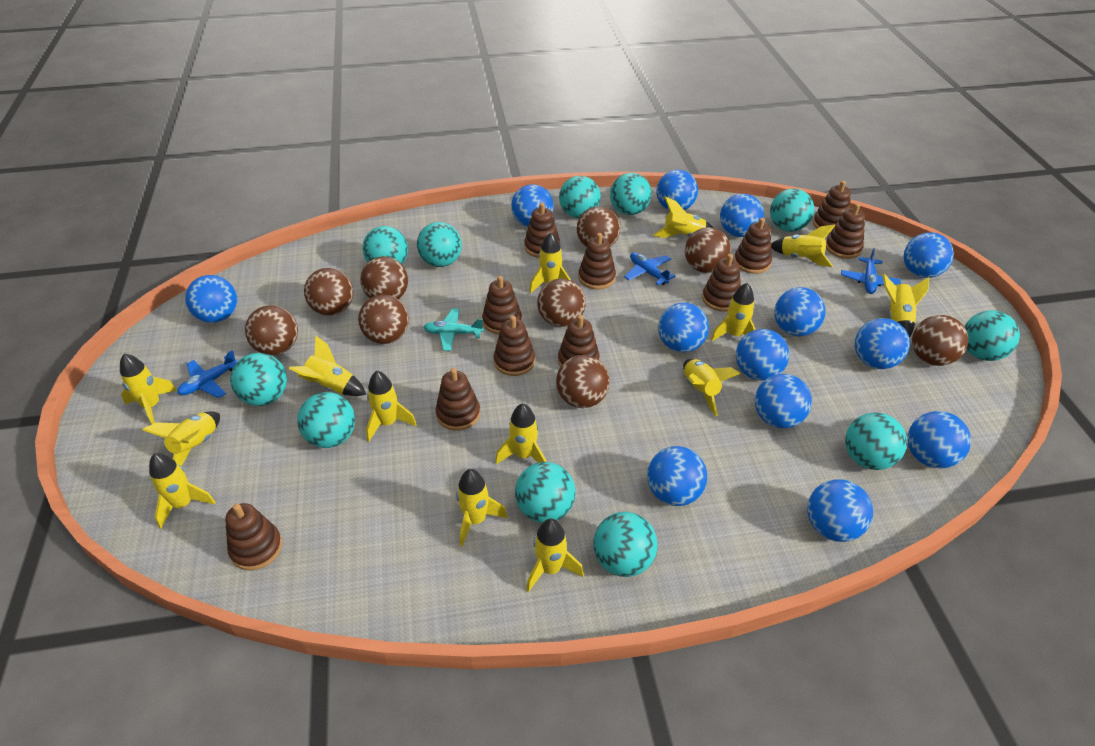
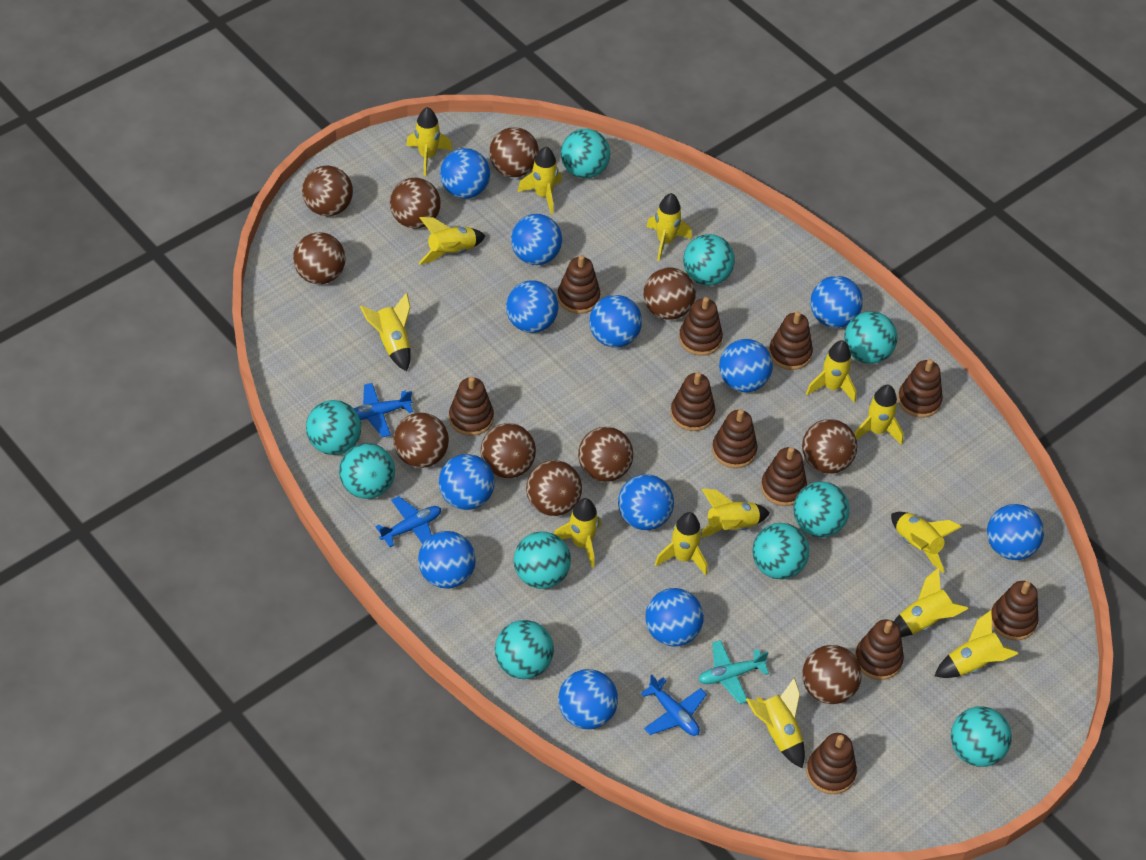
blue ball: 13 -> 12
brown ball: 9 -> 11
turquoise ball: 11 -> 10

